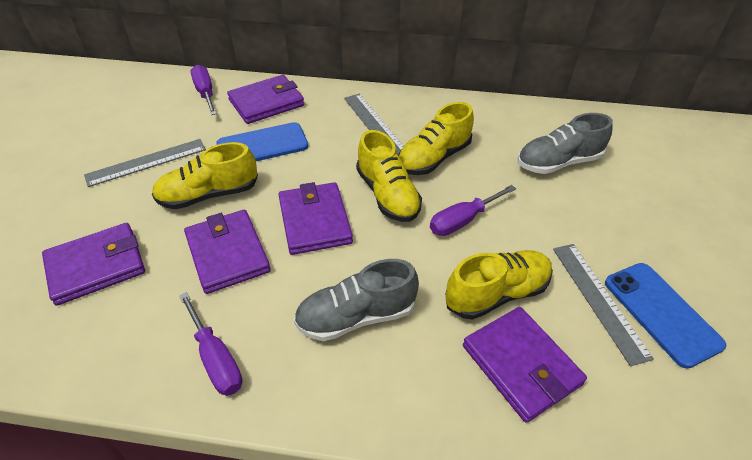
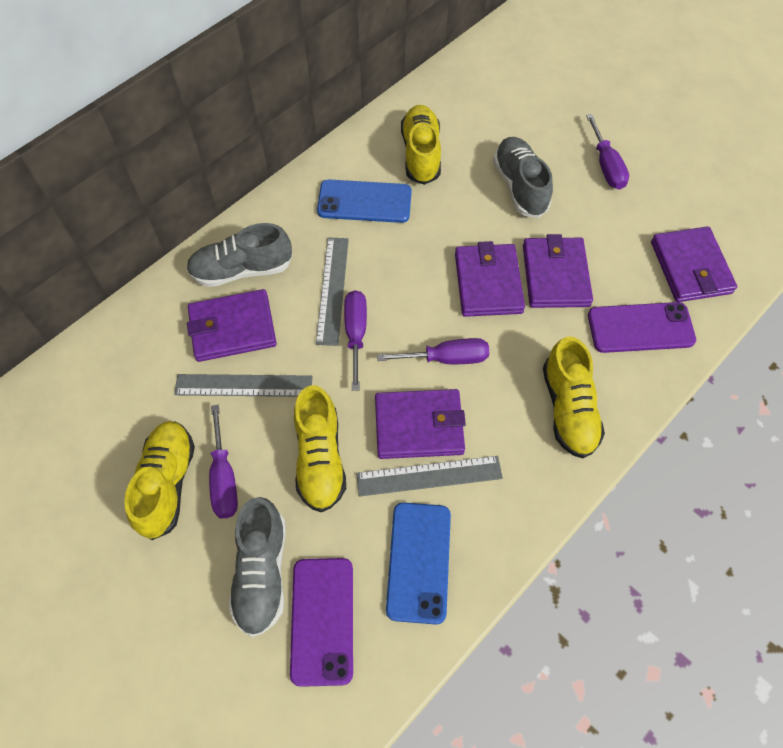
grey shoe: 2 -> 3
purple phone: 0 -> 2
purple screwdriver: 3 -> 4

